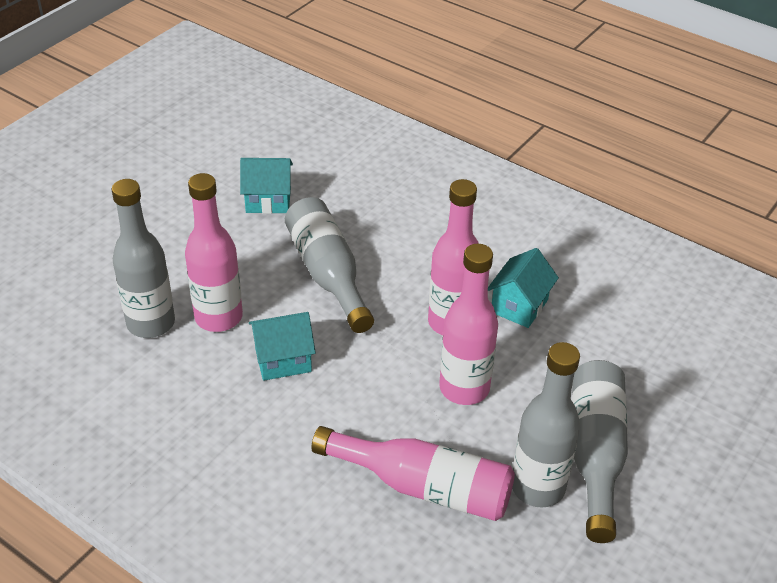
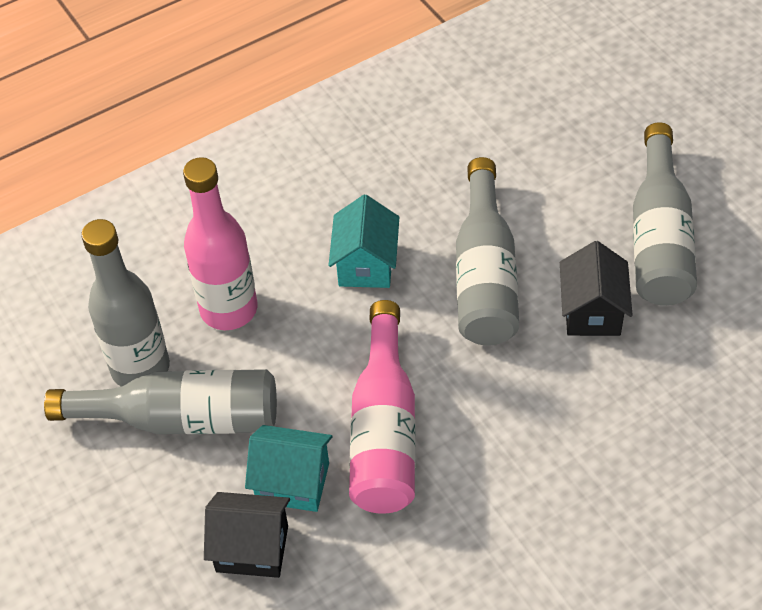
black house: 0 -> 2
pink bottle: 4 -> 2
turquoise house: 3 -> 2

